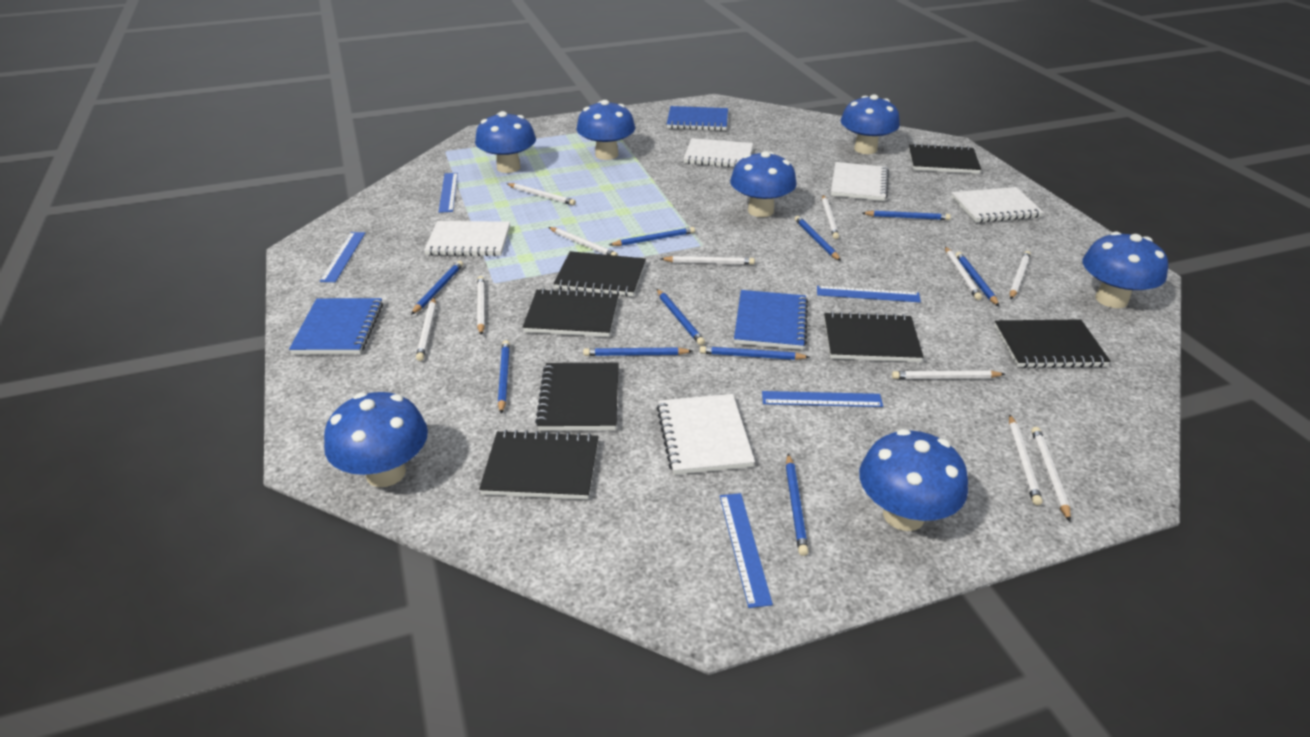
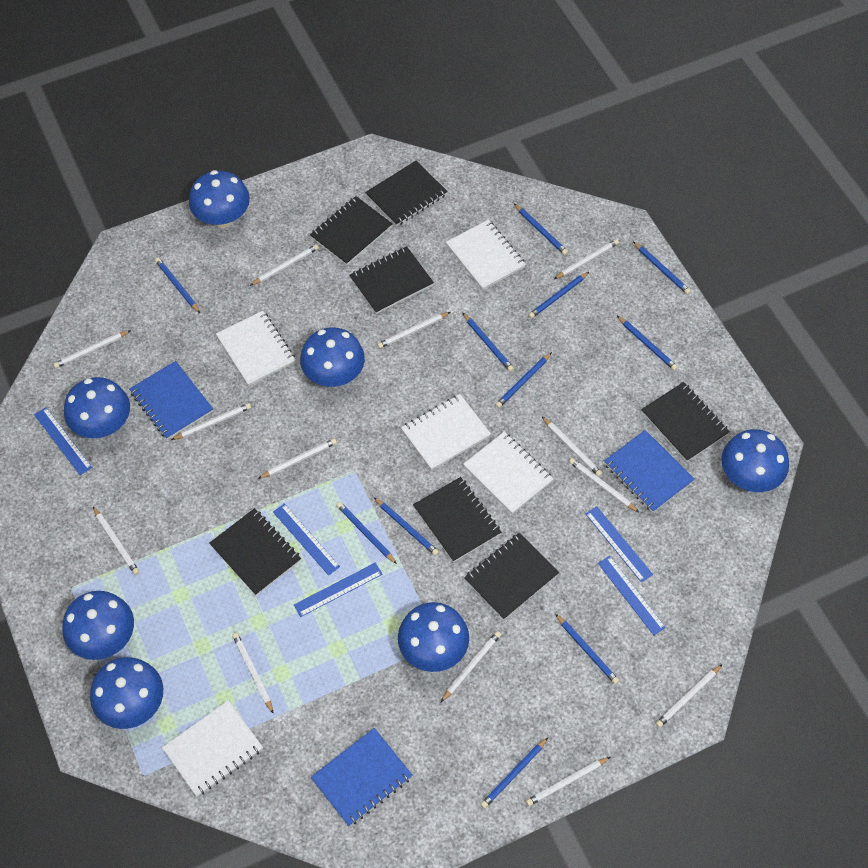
blue pencil: 10 -> 11
white pencil: 11 -> 13

